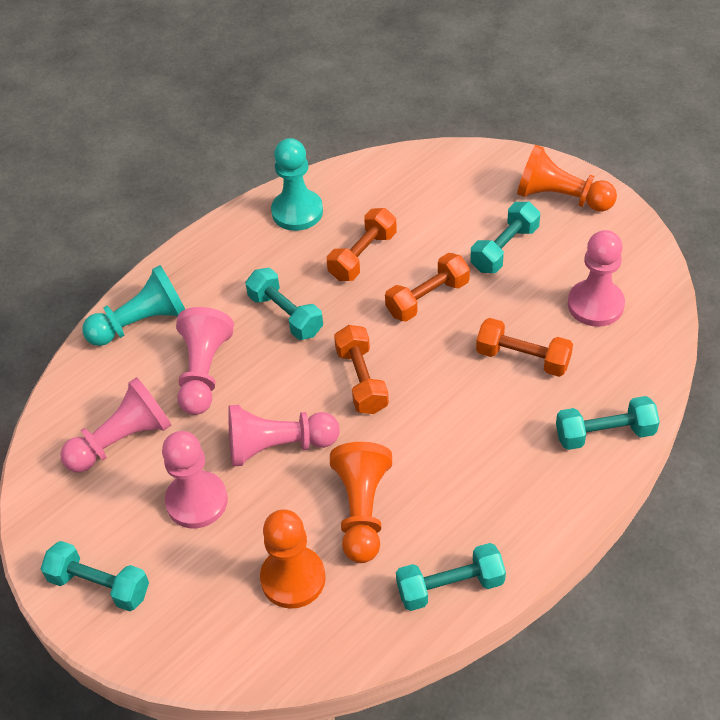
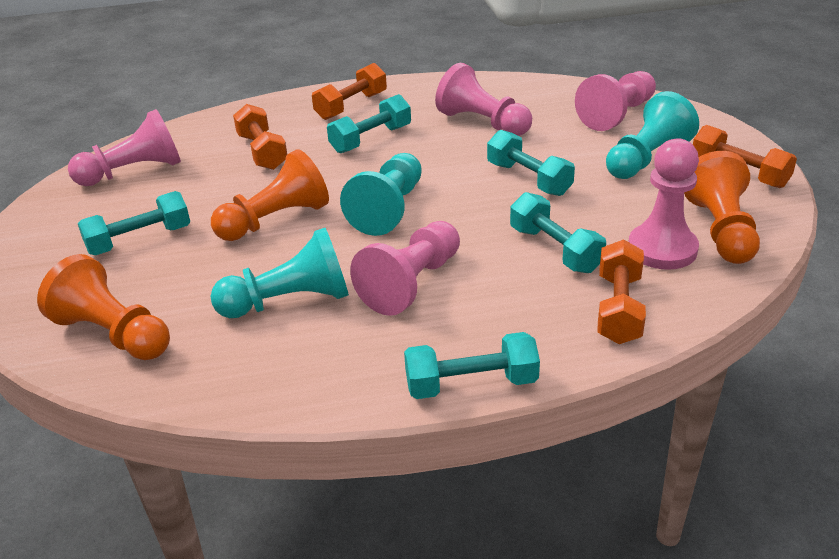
turquoise pawn: 2 -> 3

